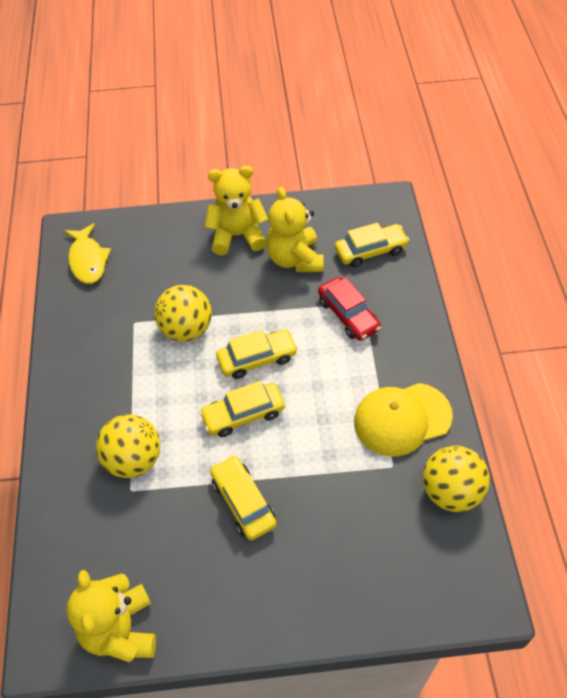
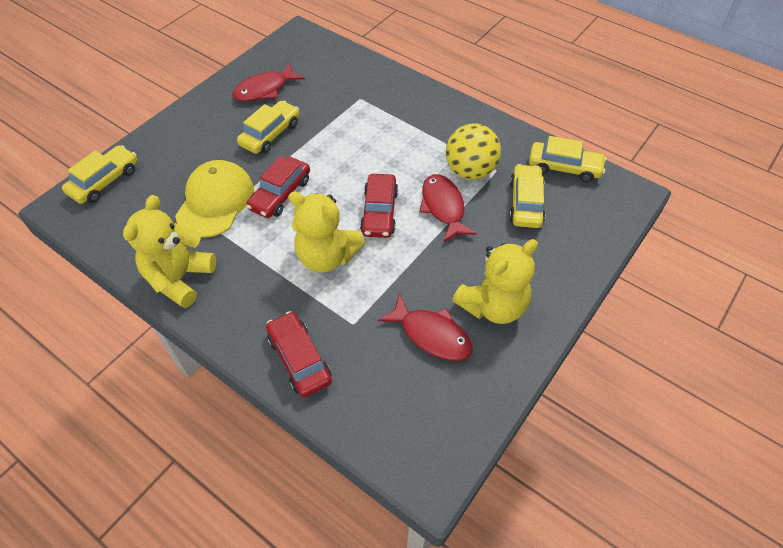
red car: 1 -> 3
red fish: 0 -> 3
yellow ball: 3 -> 1
yellow fish: 1 -> 0

